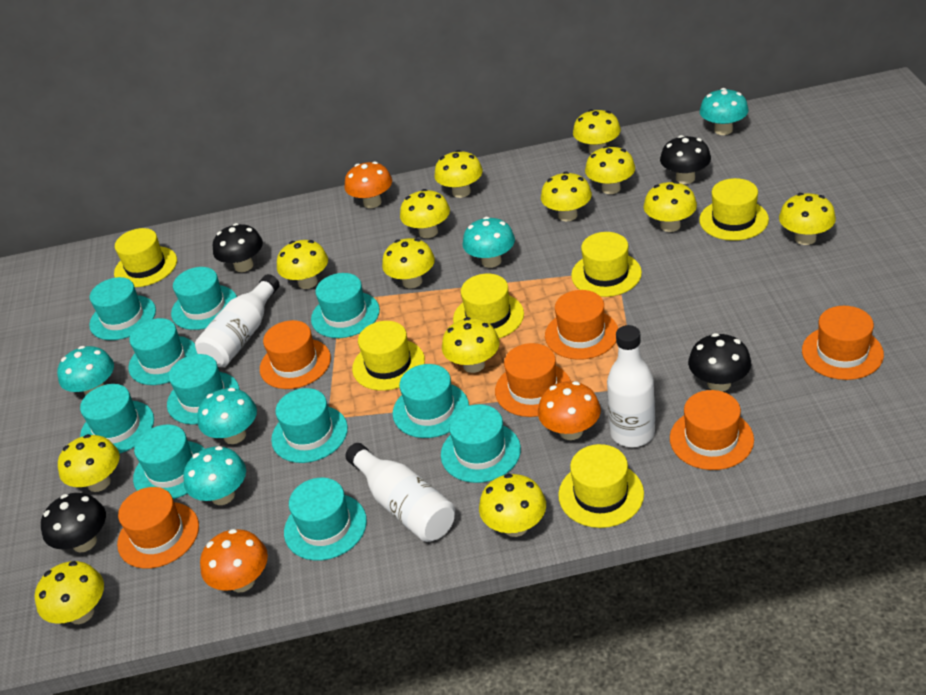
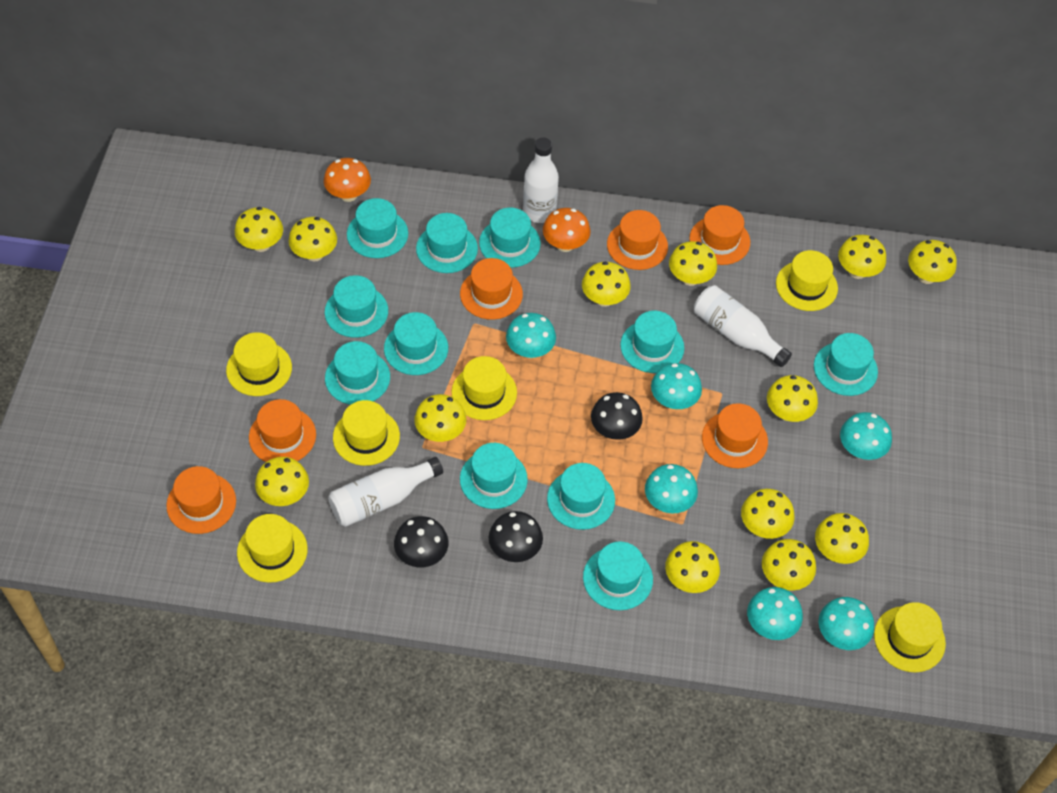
black mushroom: 4 -> 3
orange mushroom: 3 -> 2
turquoise mushroom: 5 -> 6

